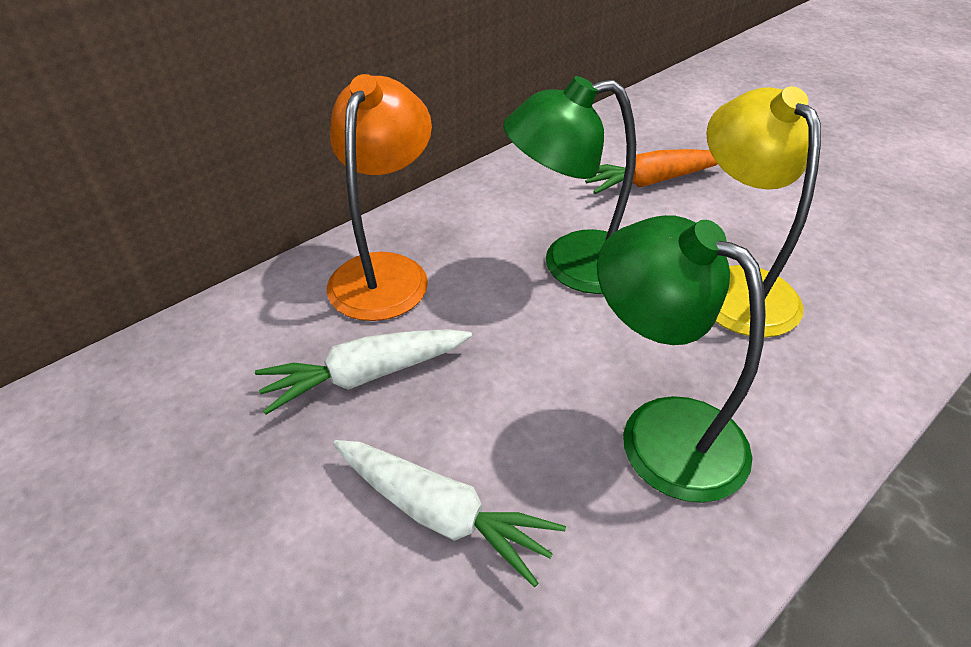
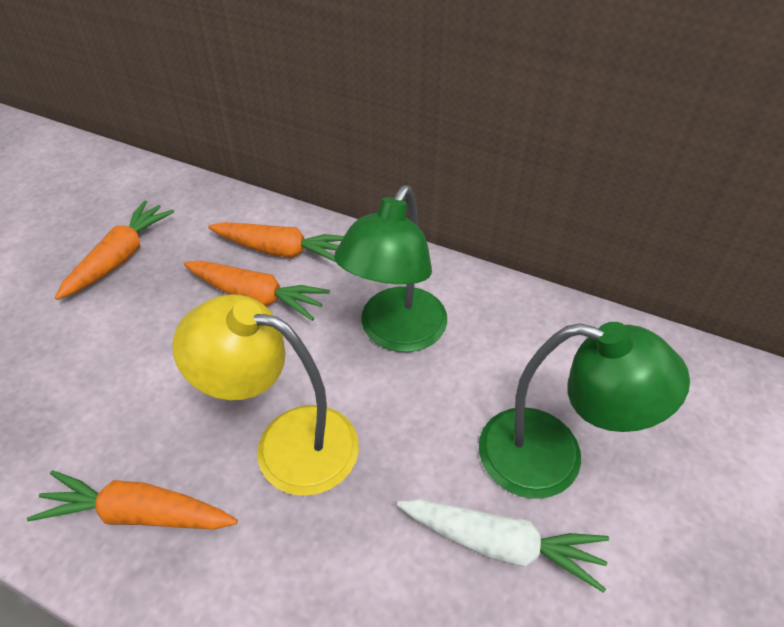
orange carrot: 1 -> 4
orange lamp: 1 -> 0
white carrot: 2 -> 1

